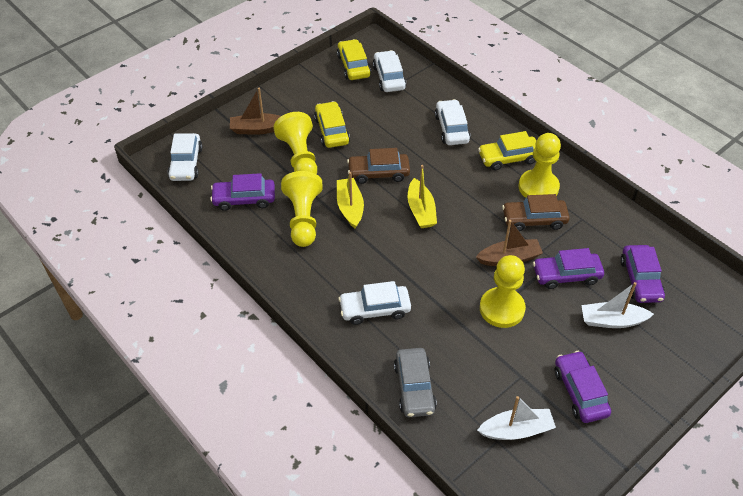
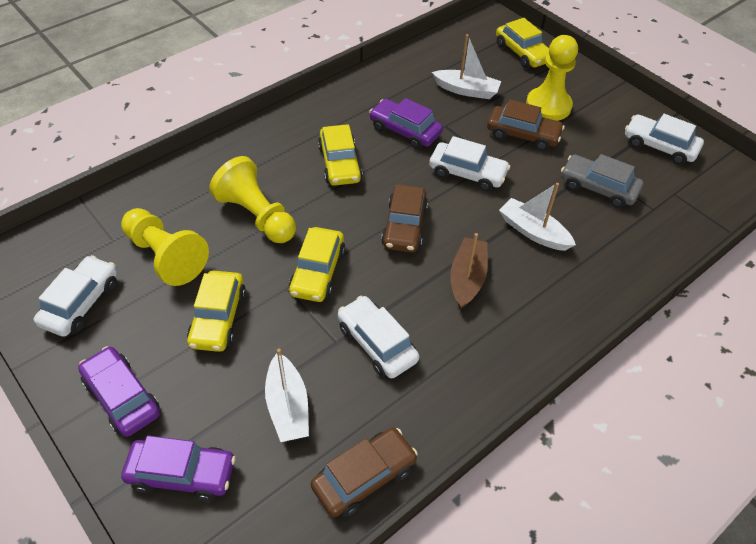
brown boat: 2 -> 1
brown car: 2 -> 3
purple car: 4 -> 3
white boat: 2 -> 3
yellow boat: 2 -> 0
yellow car: 3 -> 4
yellow pawn: 4 -> 3

